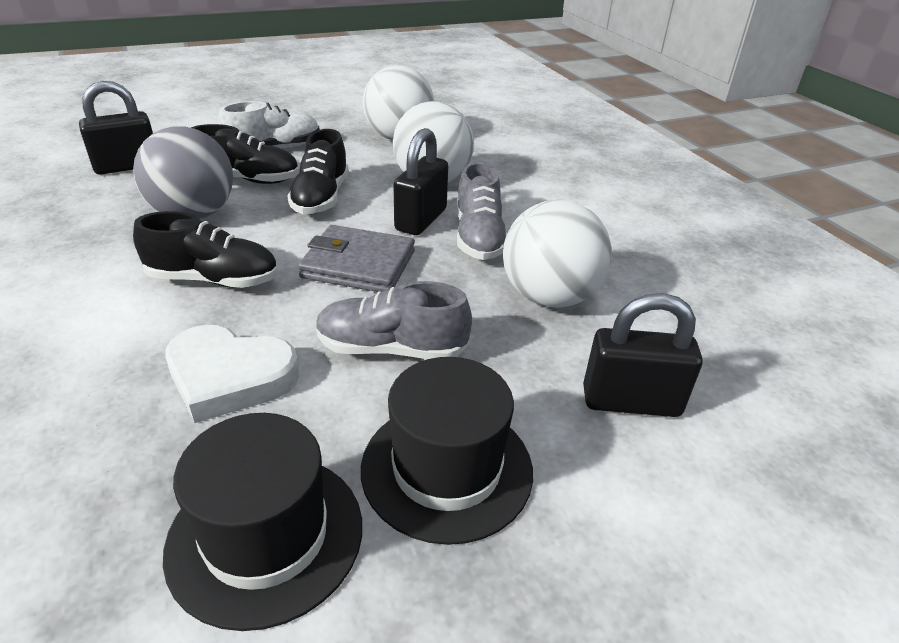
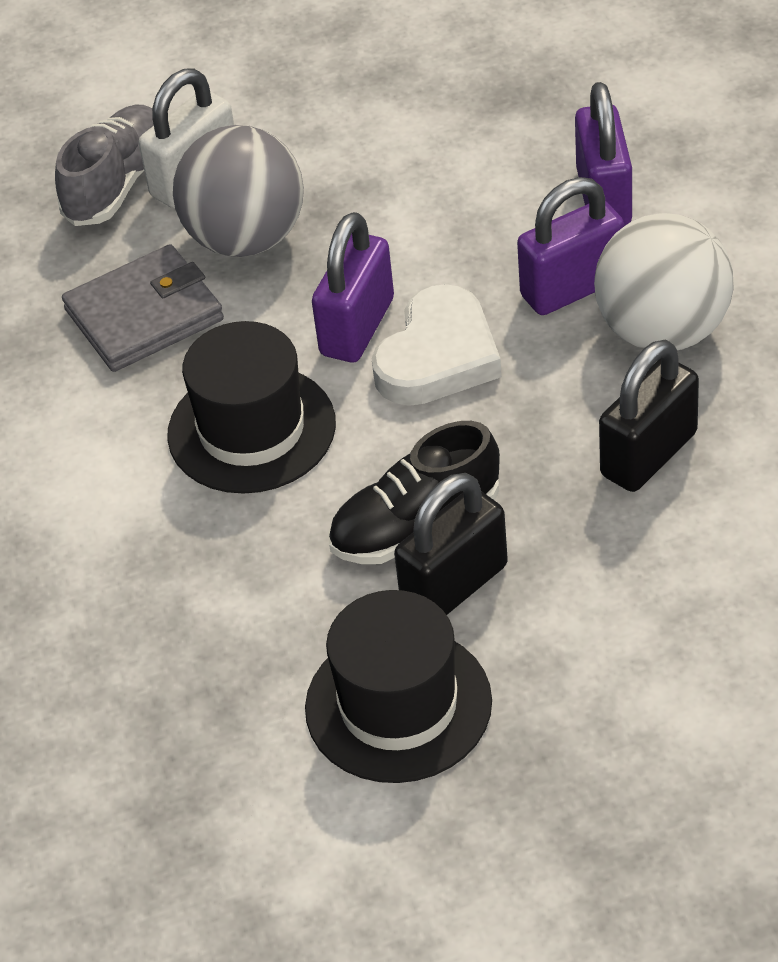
black padlock: 3 -> 2
black shoe: 3 -> 1
grey shoe: 2 -> 1
purple padlock: 0 -> 3
white ball: 3 -> 1
white padlock: 0 -> 1
white shoe: 1 -> 0

